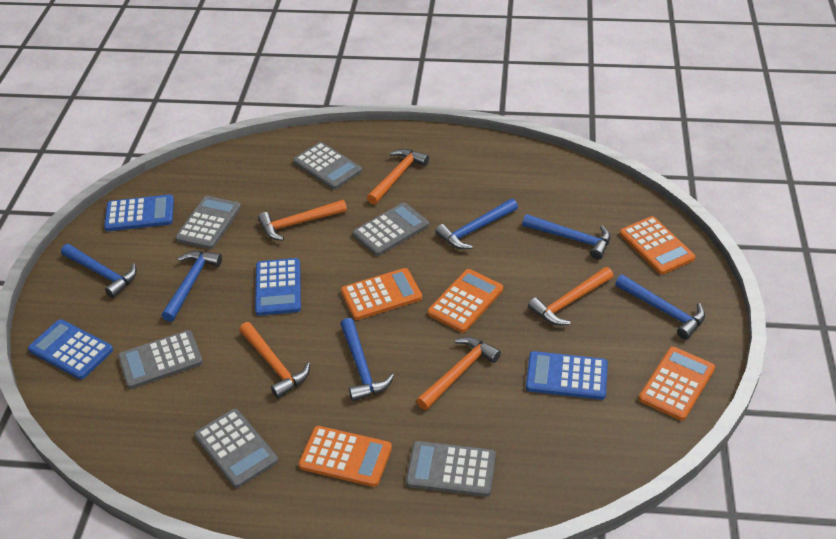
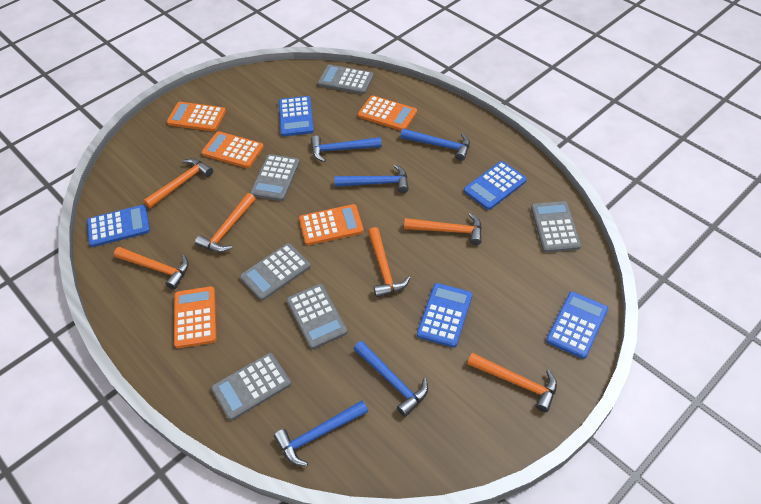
blue calculator: 4 -> 5
blue hammer: 6 -> 5
orange hammer: 5 -> 6

